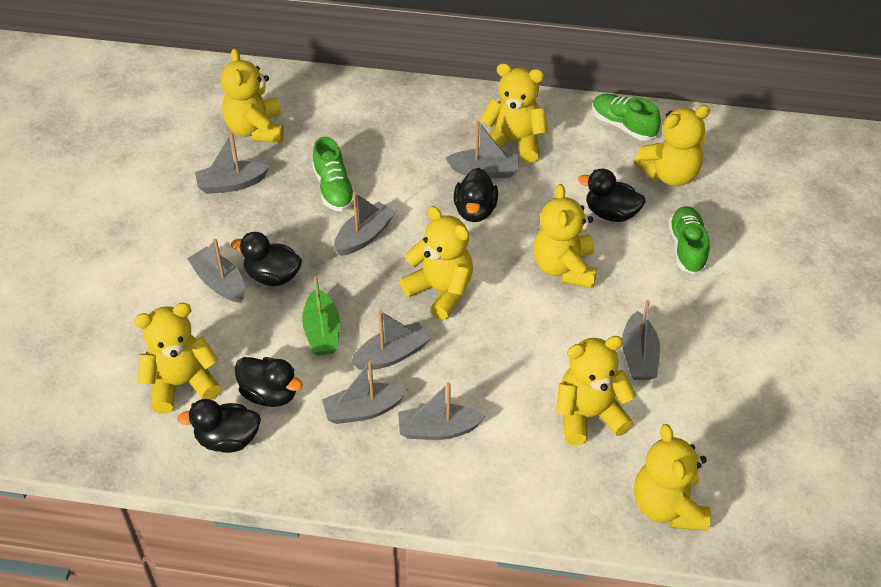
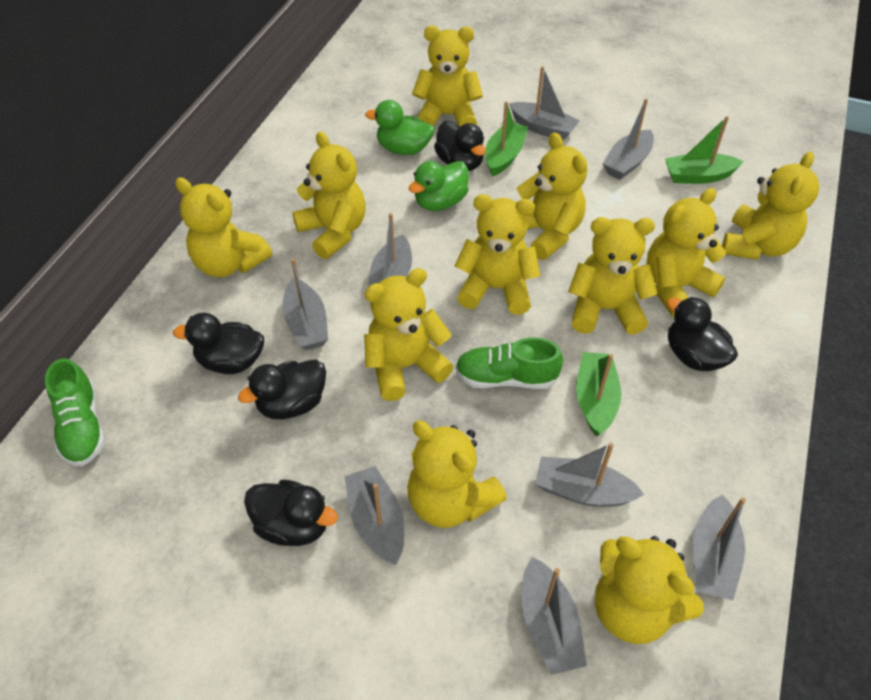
green boat: 1 -> 3
green duck: 0 -> 2
green shoe: 3 -> 2
yellow teddy bear: 8 -> 11

